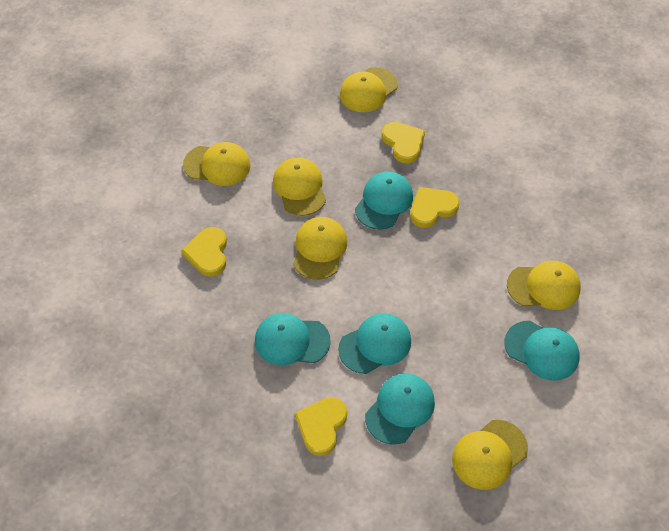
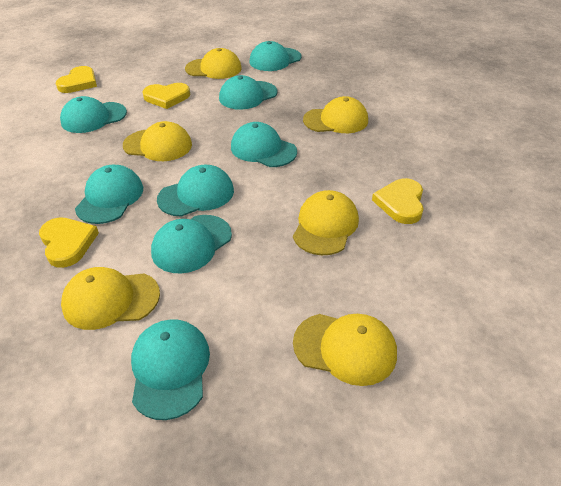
turquoise cap: 5 -> 8

